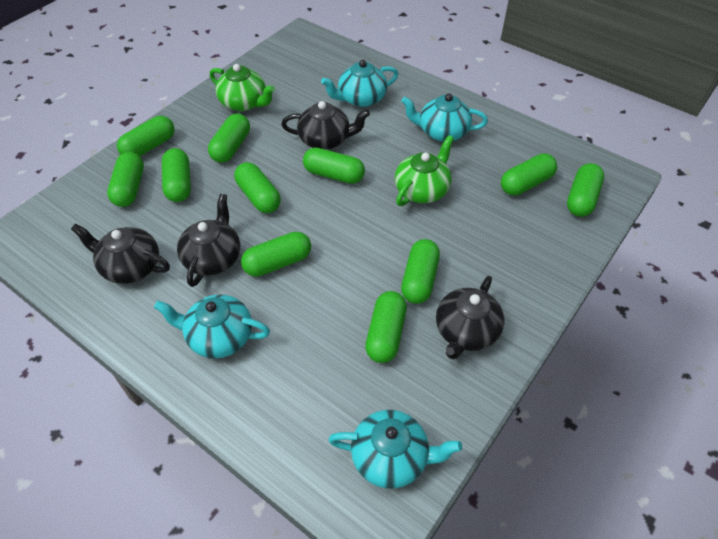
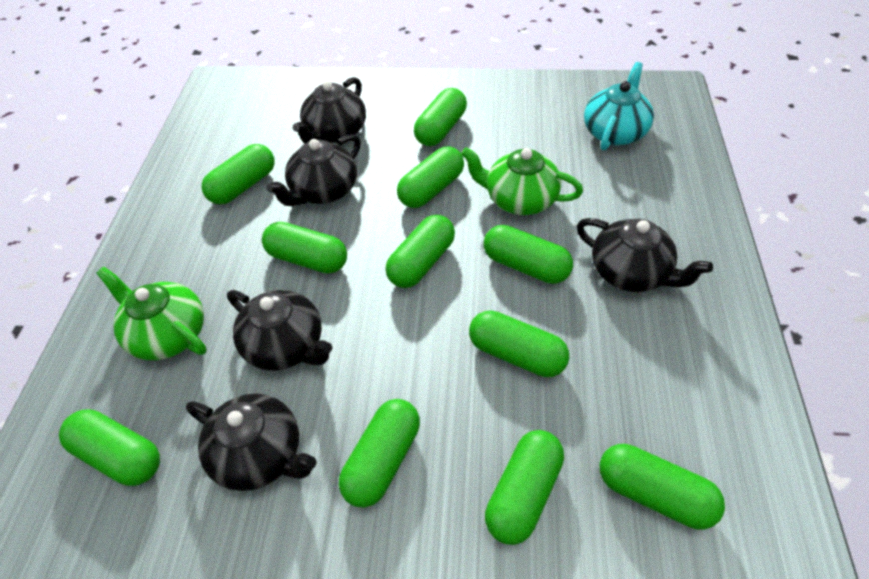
black teapot: 4 -> 5
turquoise teapot: 4 -> 1

